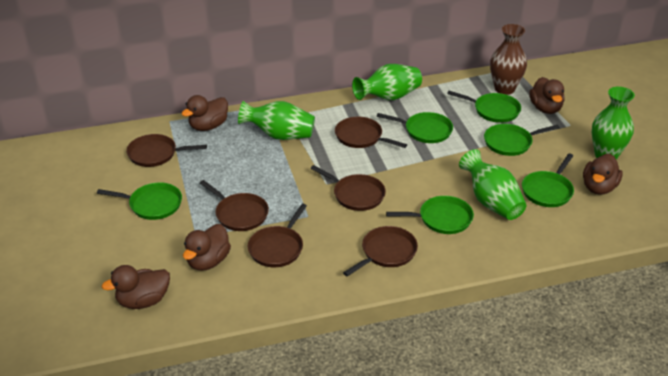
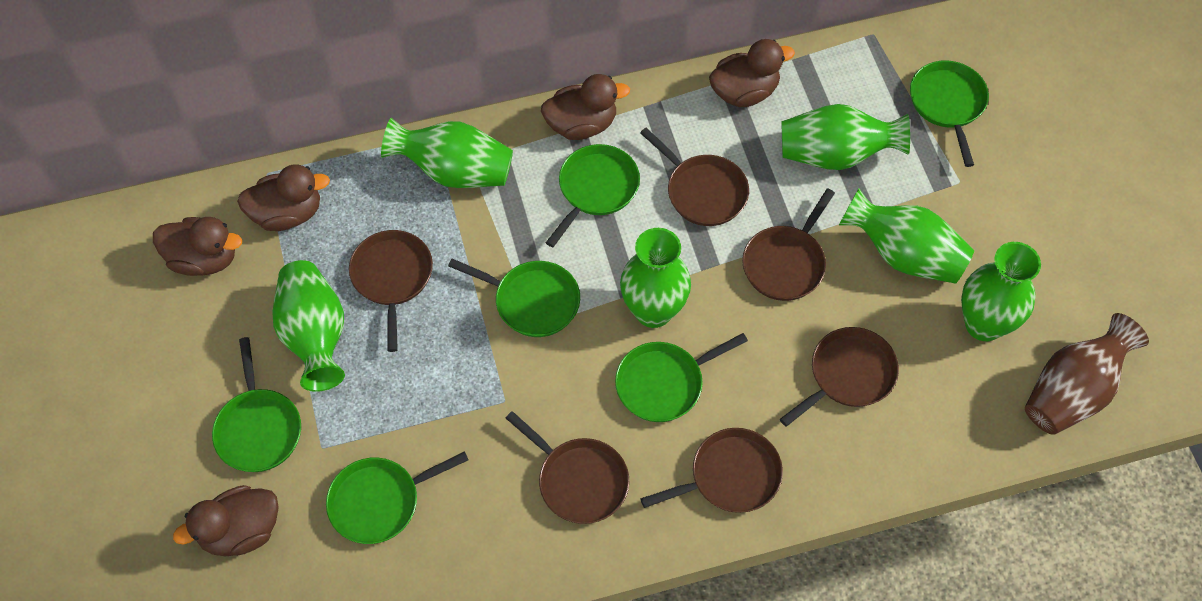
green vase: 4 -> 6

